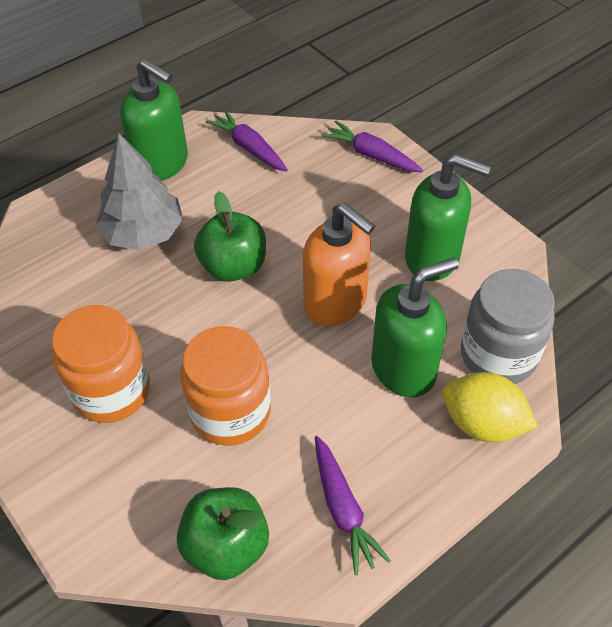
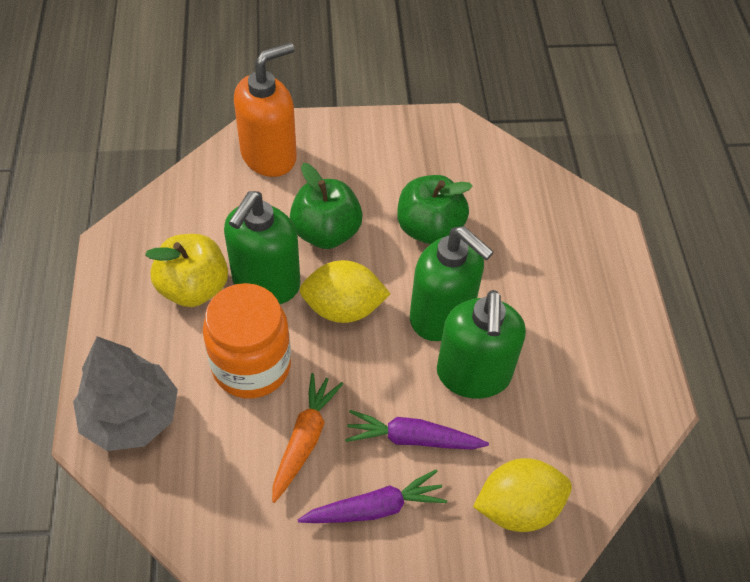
grey jar: 1 -> 0
orange carrot: 0 -> 1
orange jar: 2 -> 1
purple carrot: 3 -> 2
yellow apple: 0 -> 1
yellow lemon: 1 -> 2

